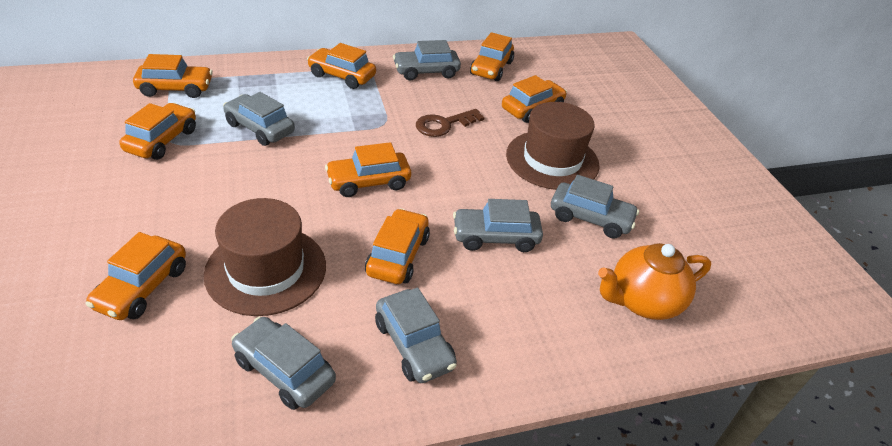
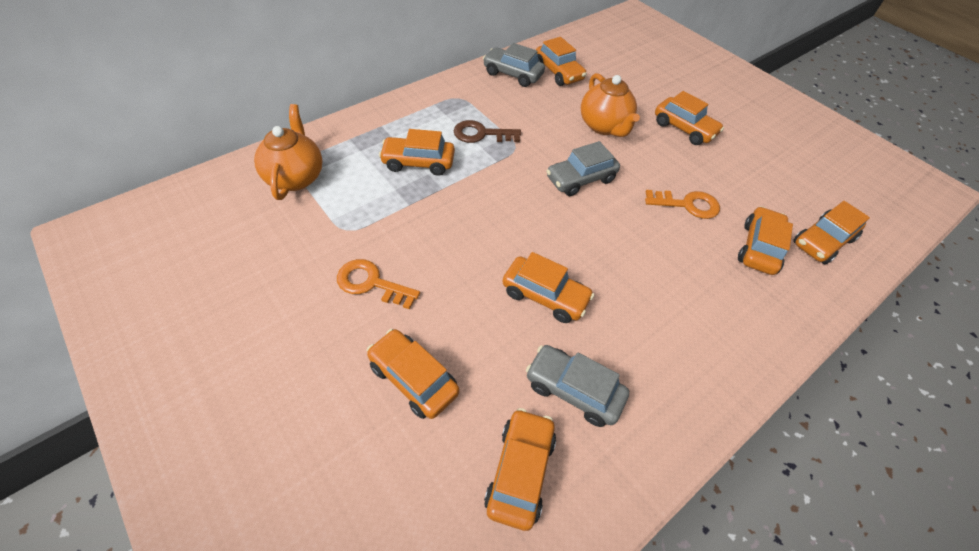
brown hat: 2 -> 0
grey car: 6 -> 3
orange key: 0 -> 2
orange teapot: 1 -> 2

